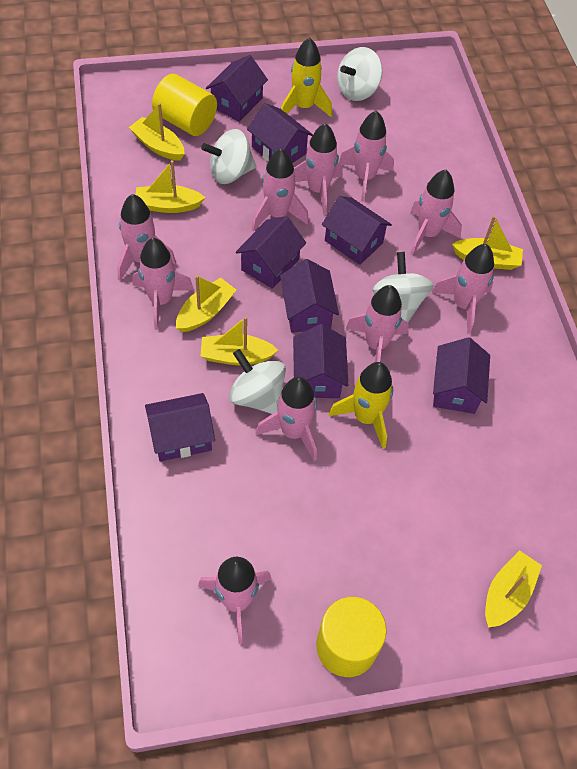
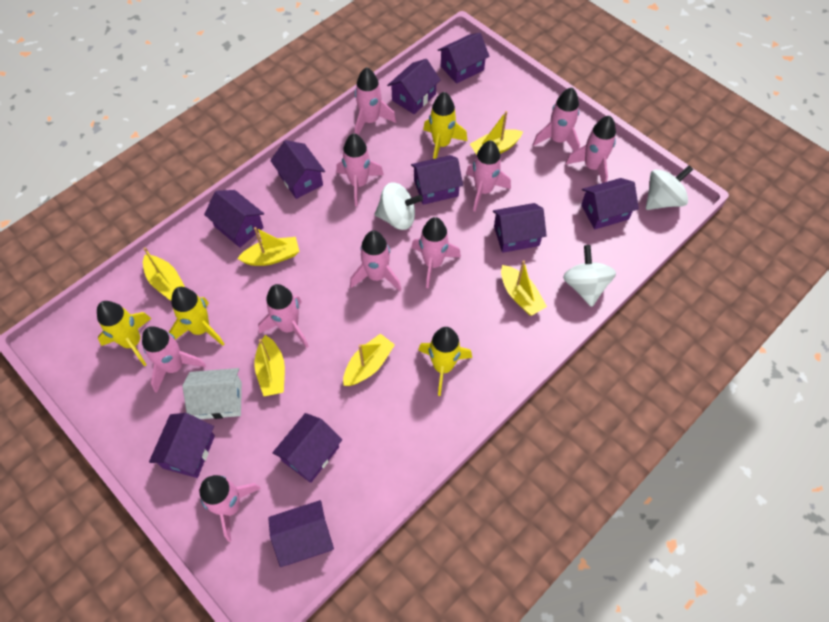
purple house: 8 -> 10
white house: 0 -> 1
white spinning top: 4 -> 3
yellow cylinder: 2 -> 0
yellow rocket: 2 -> 4

